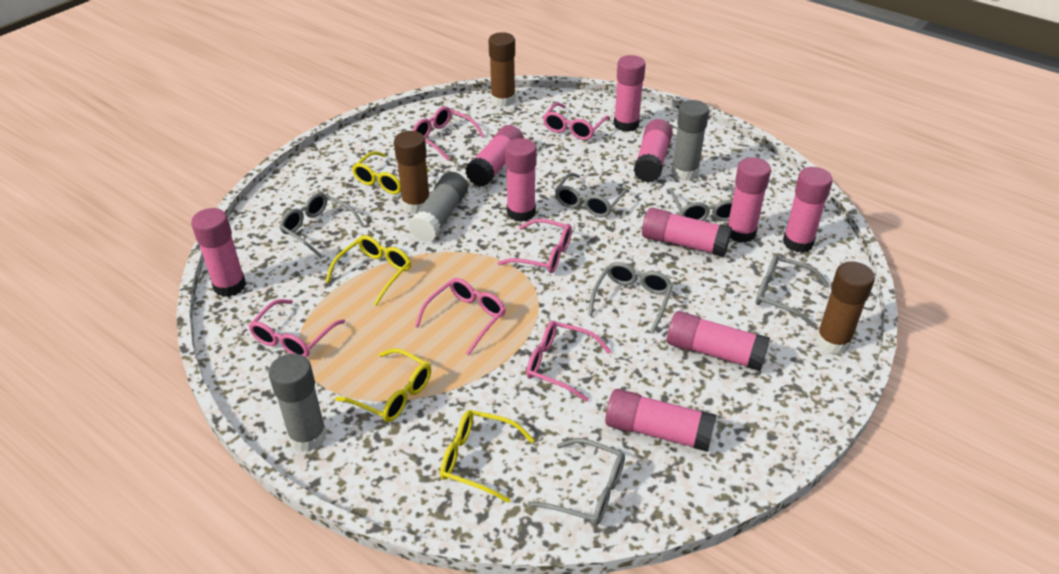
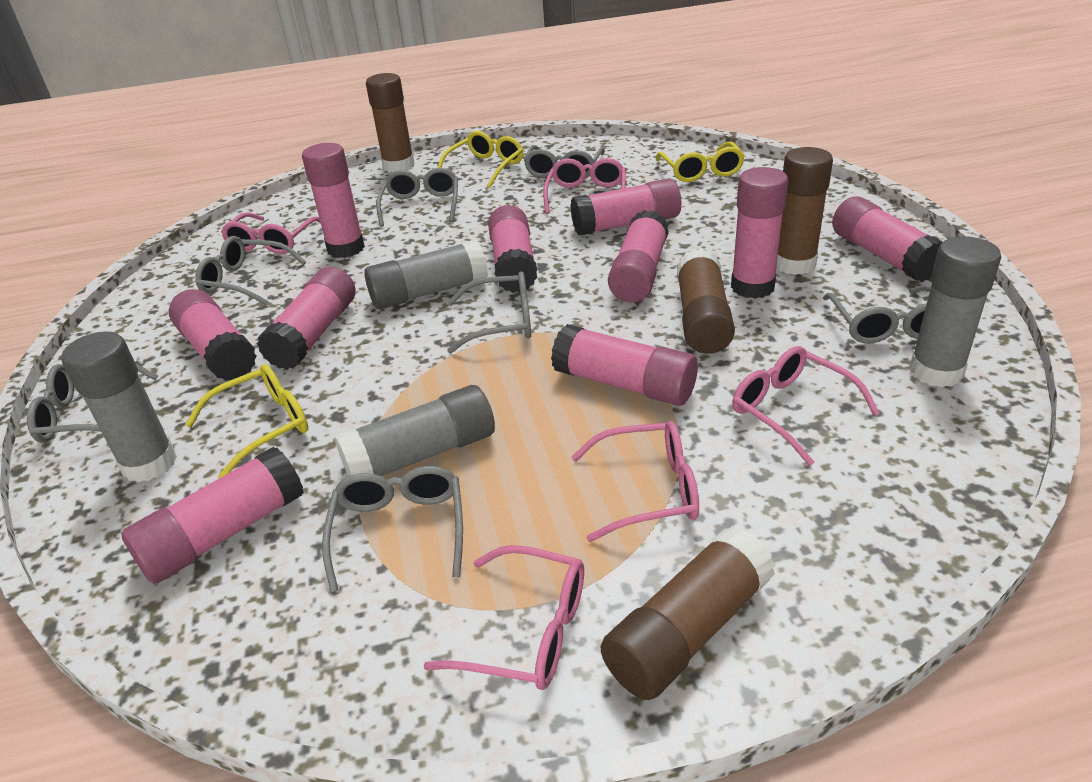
brown glue stick: 3 -> 4
grey glasses: 6 -> 7
grey glue stick: 3 -> 4
pink glasses: 6 -> 5
yellow glasses: 4 -> 3

